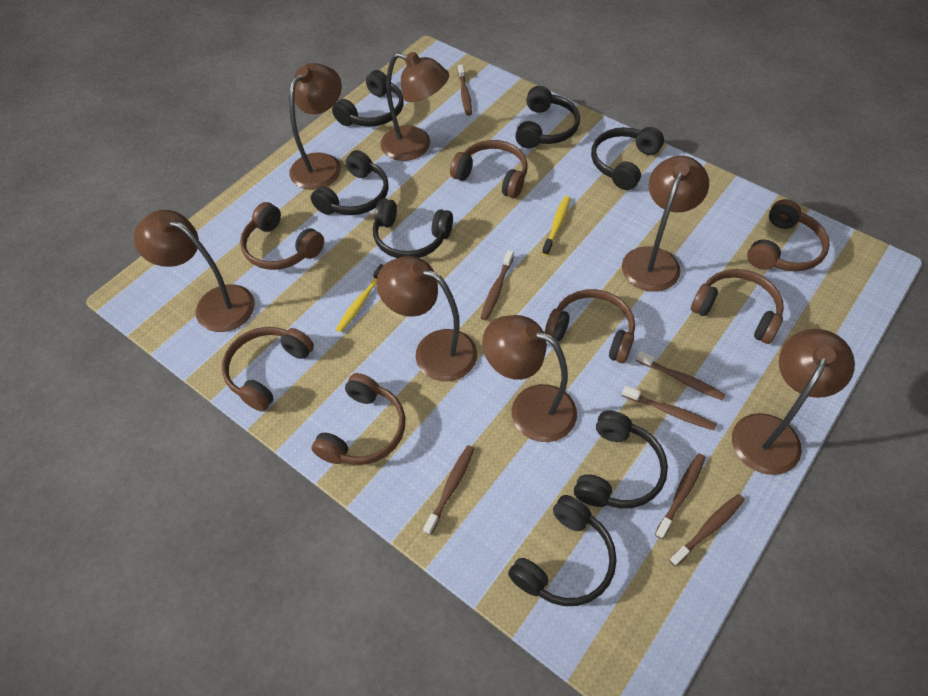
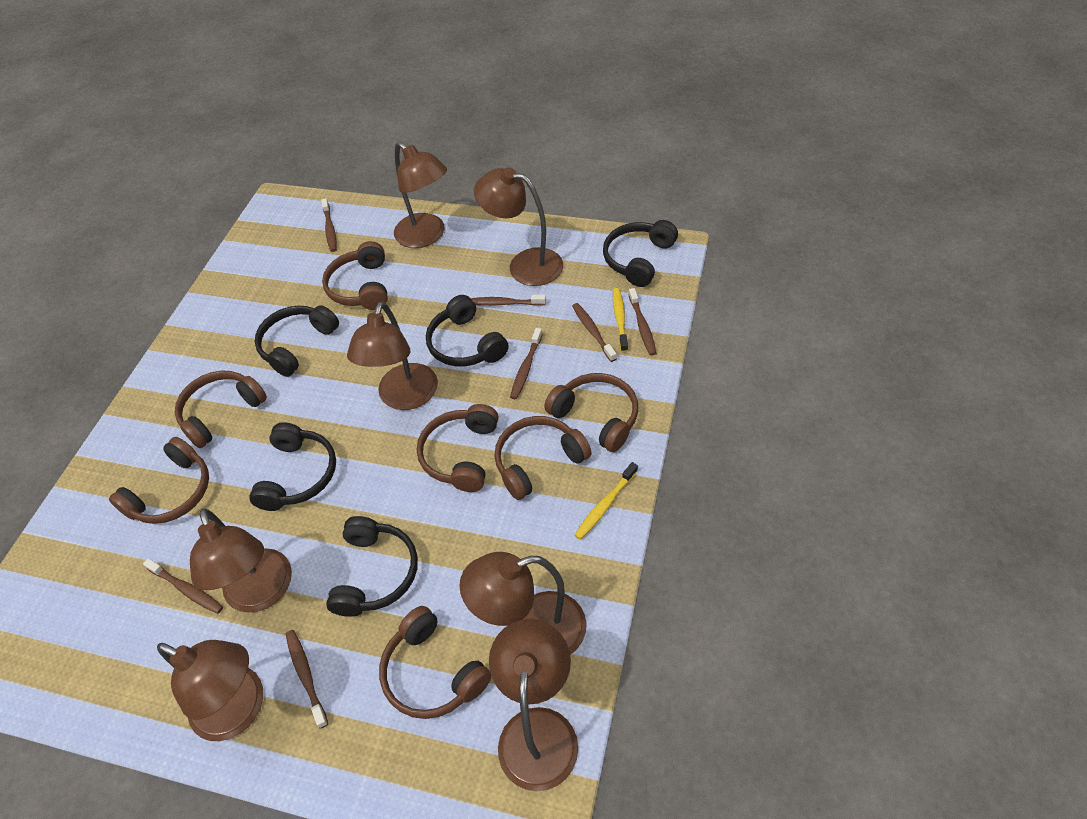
black headphones: 7 -> 5

